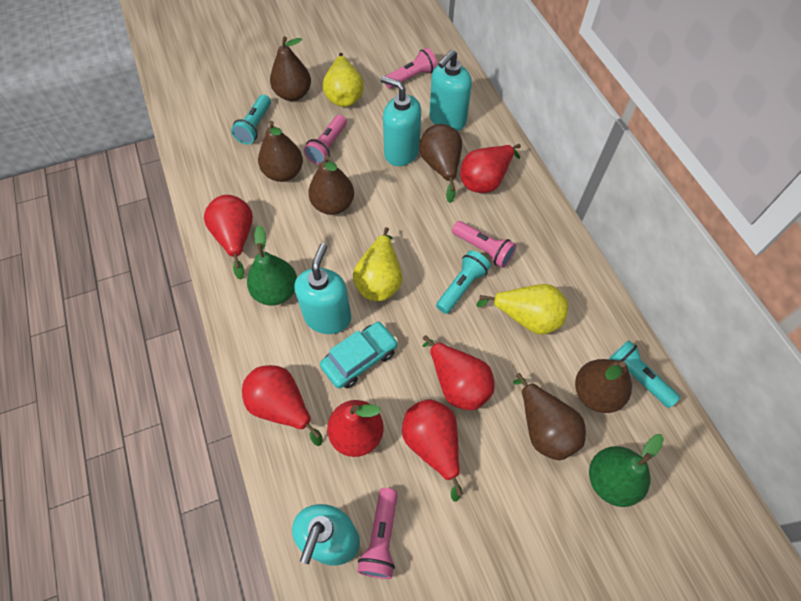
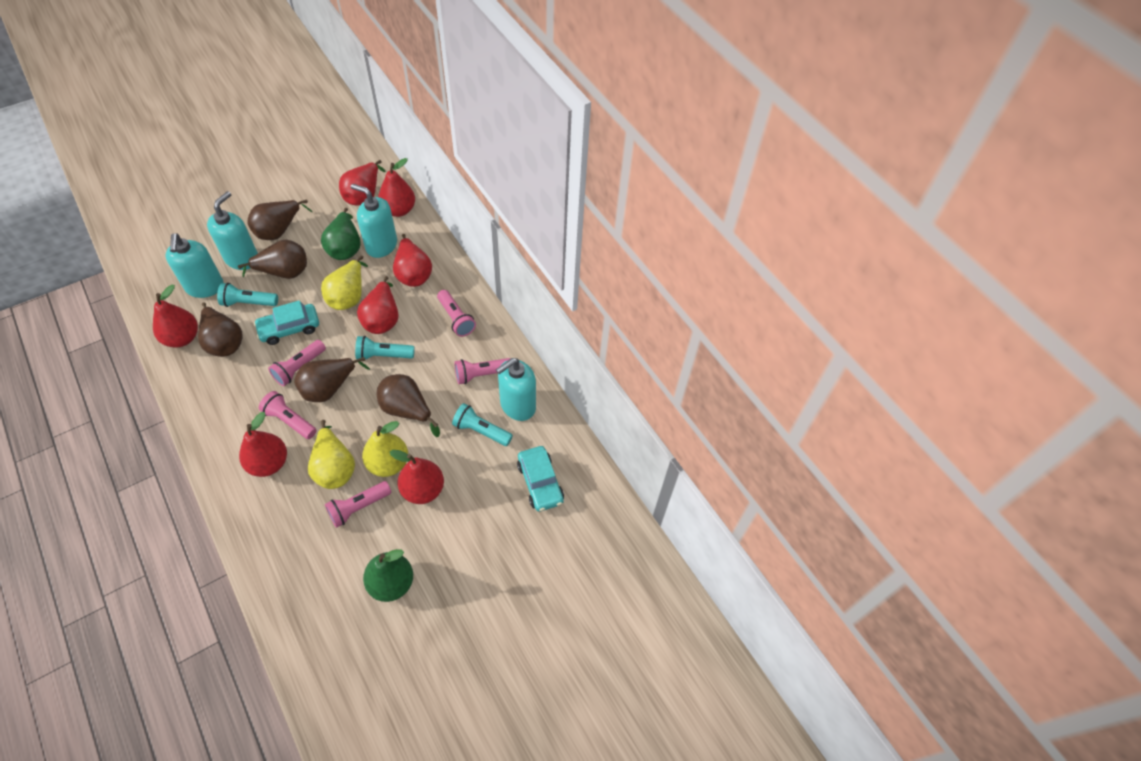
brown pear: 6 -> 5
pink flashlight: 4 -> 5
red pear: 6 -> 7
turquoise car: 1 -> 2

